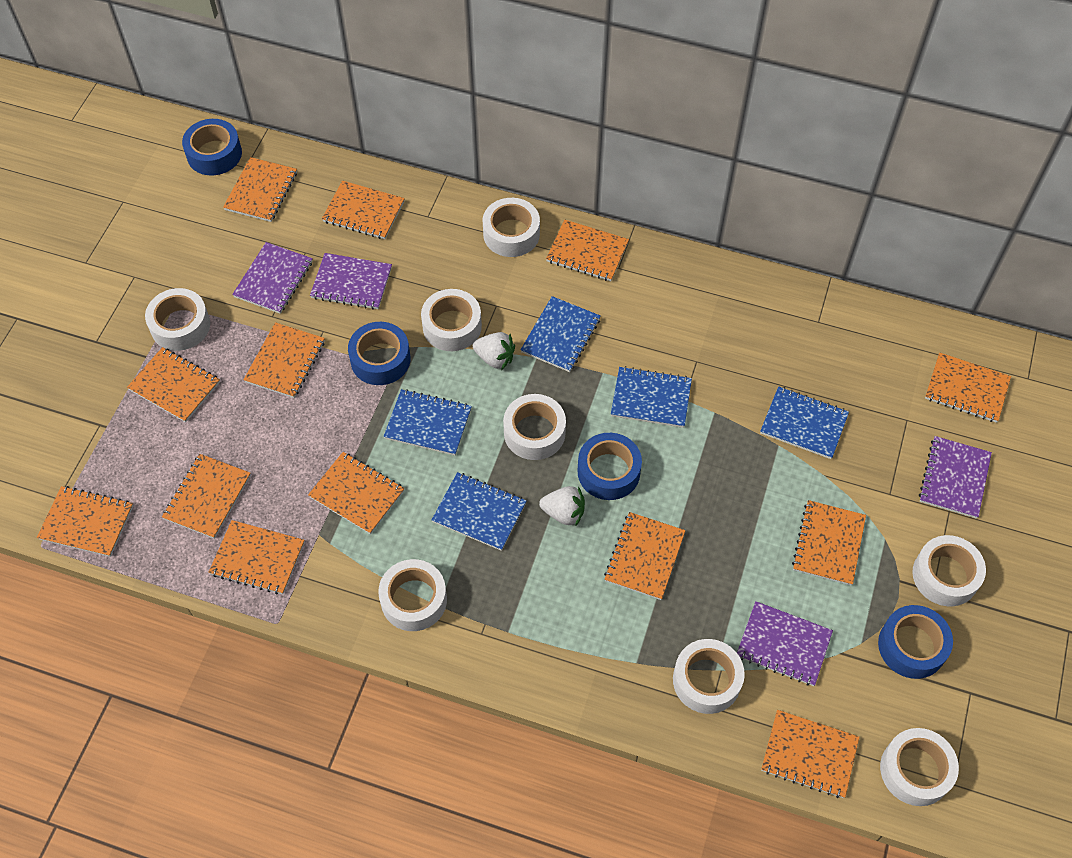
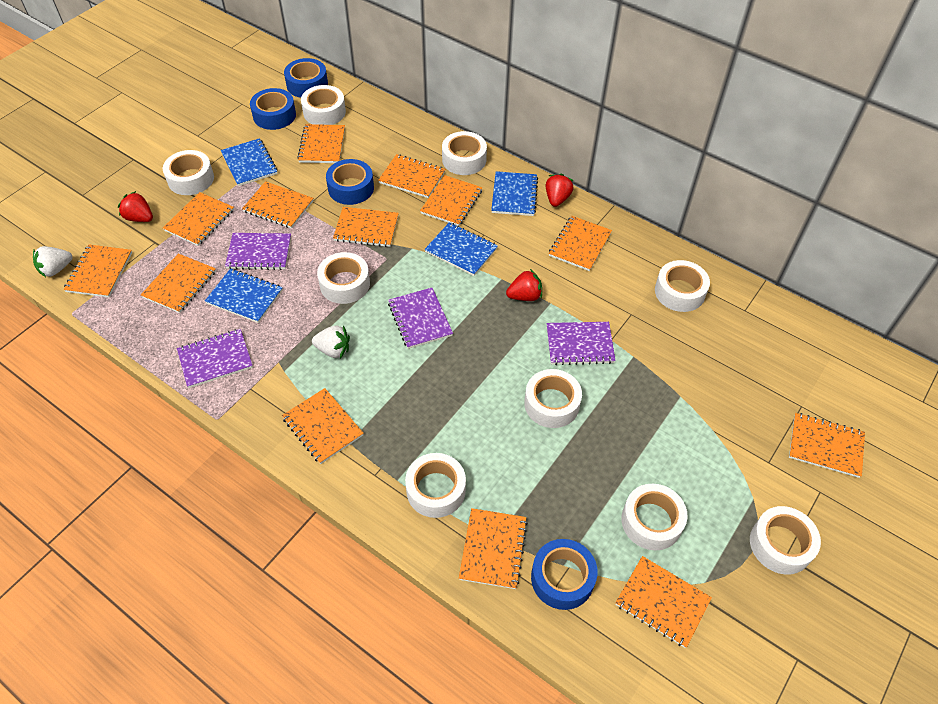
blue notebook: 5 -> 4
red strawberry: 0 -> 3
white tape: 8 -> 9

